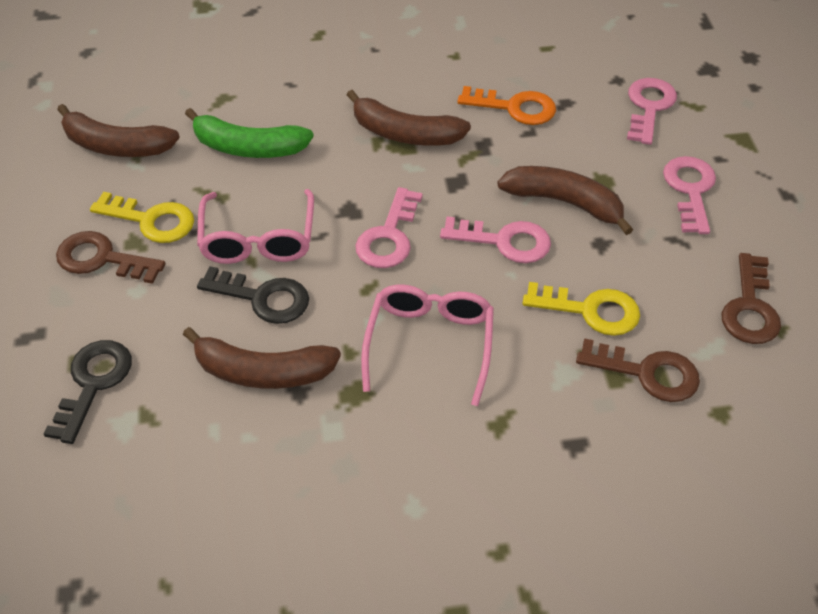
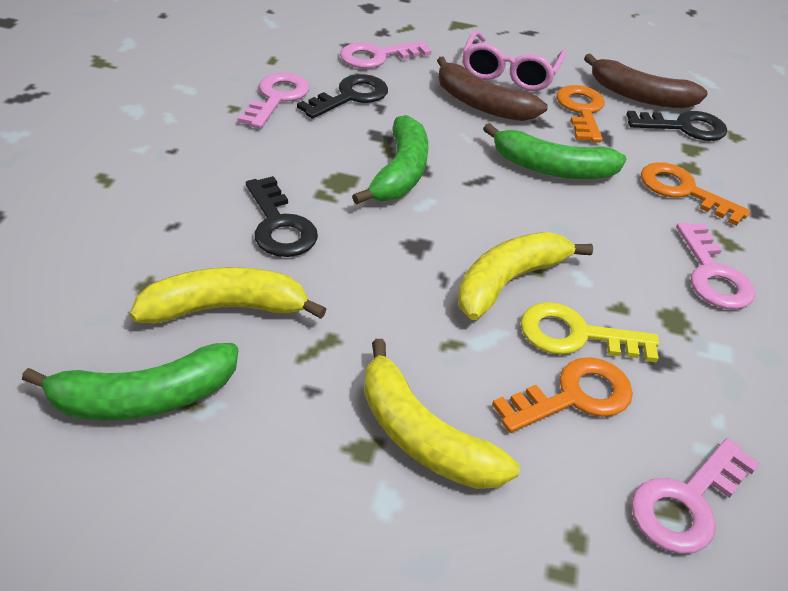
black key: 2 -> 3
brown banana: 4 -> 2
brown key: 3 -> 0
green banana: 1 -> 3
orange key: 1 -> 3
pink glasses: 2 -> 1
yellow banana: 0 -> 3
yellow key: 2 -> 1

